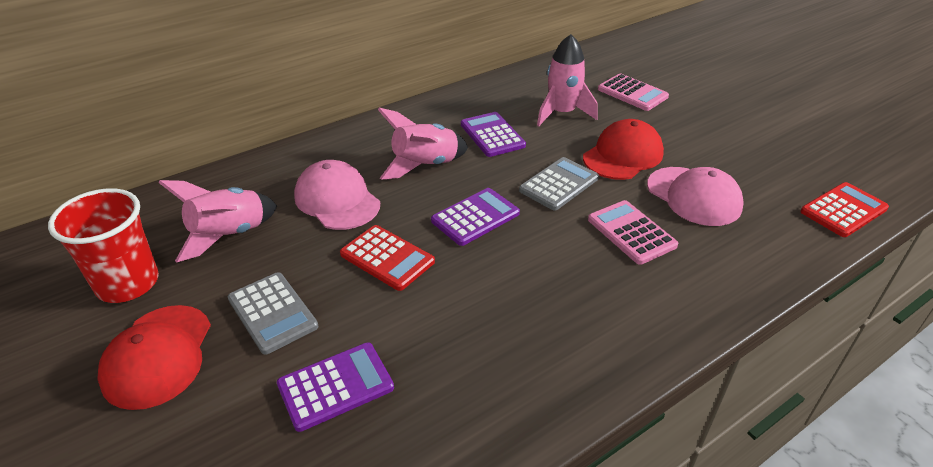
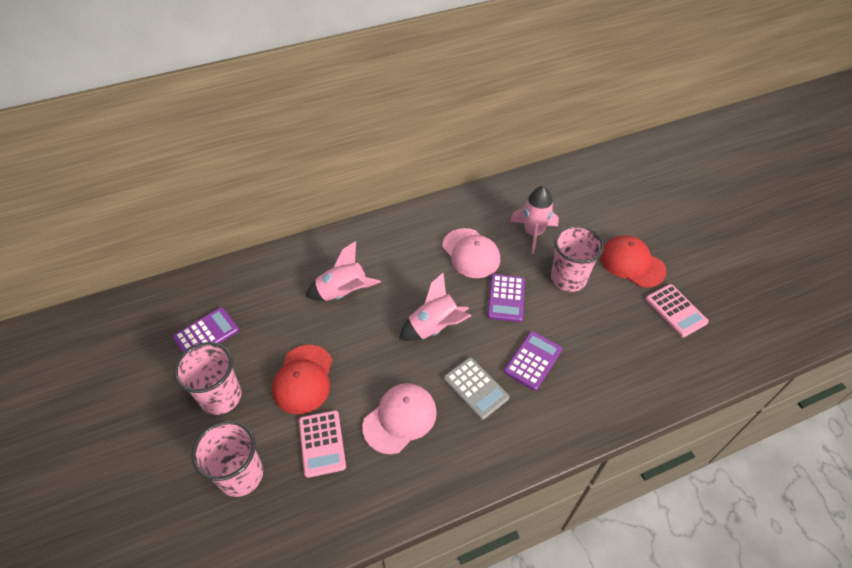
grey calculator: 2 -> 1
pink cup: 0 -> 3
red calculator: 2 -> 0
red cup: 1 -> 0

